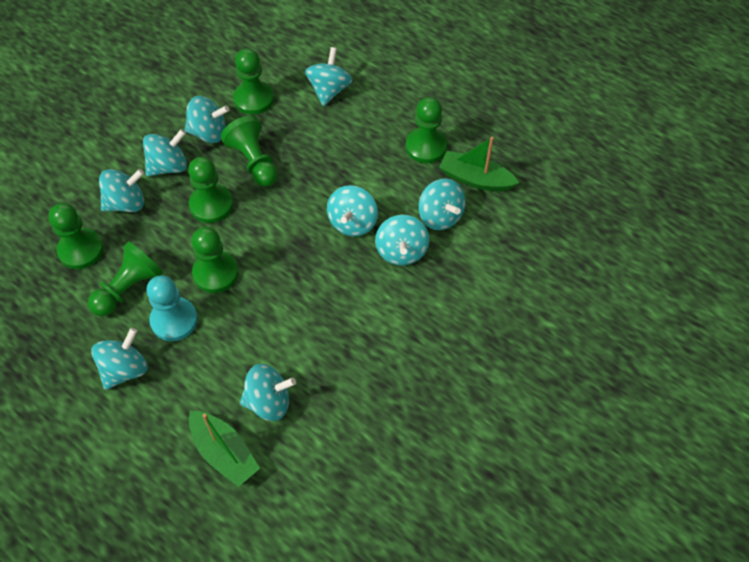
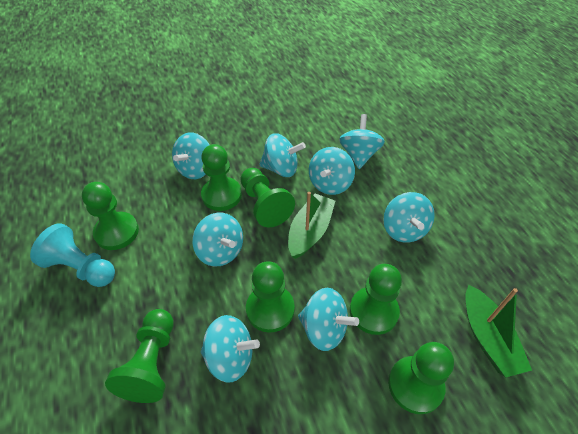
turquoise spinning top: 9 -> 8

